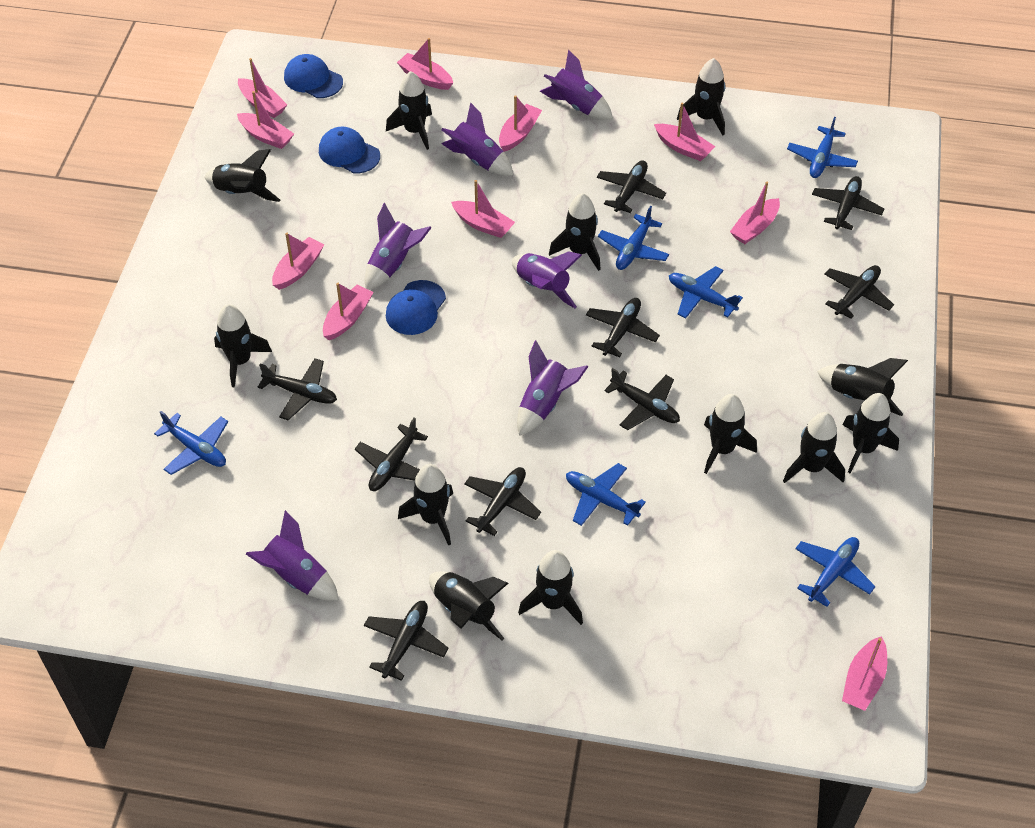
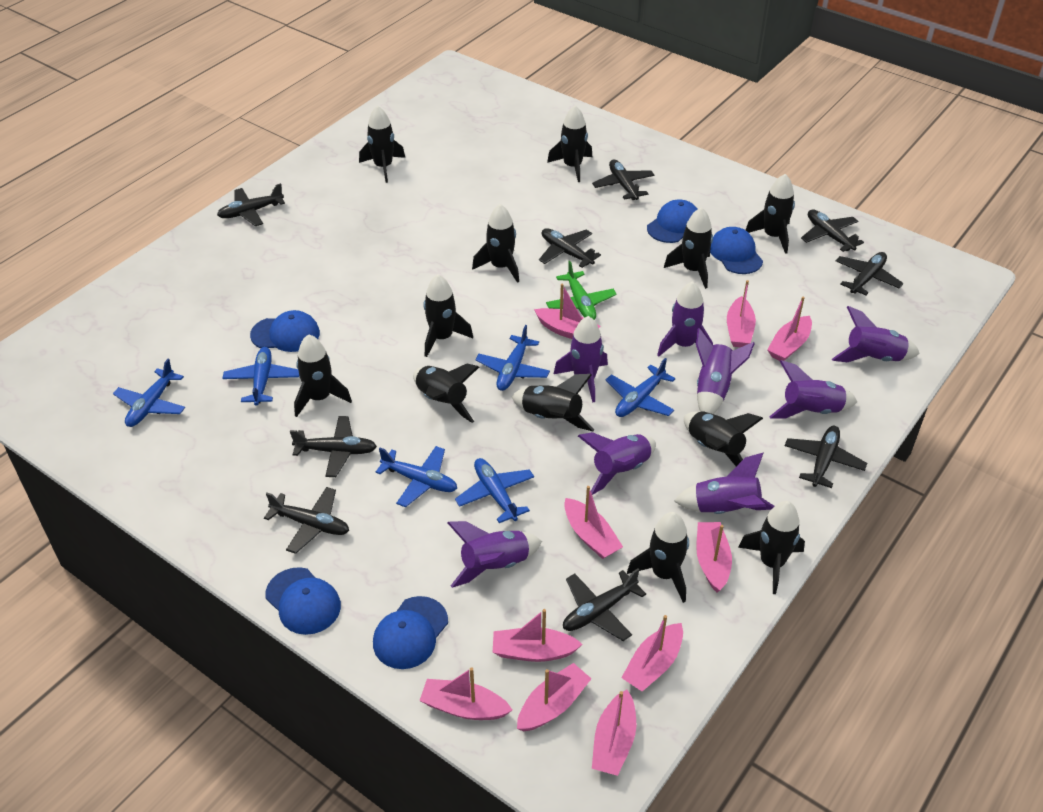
blue cap: 3 -> 5
green plane: 0 -> 1
purple rocket: 6 -> 8

